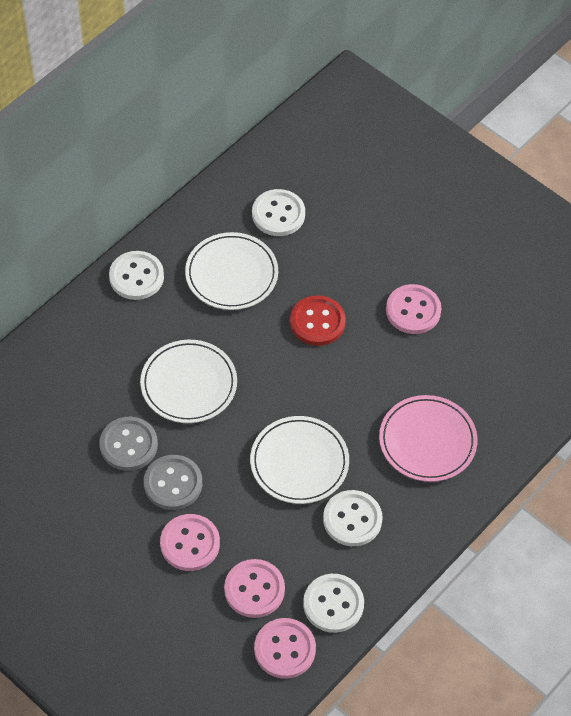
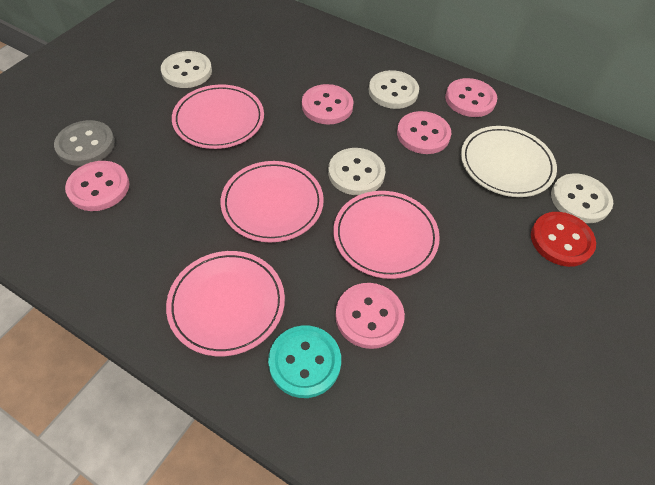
grey button: 2 -> 1
pink button: 4 -> 5
pink plate: 1 -> 4
turquoise button: 0 -> 1
white plate: 3 -> 1

